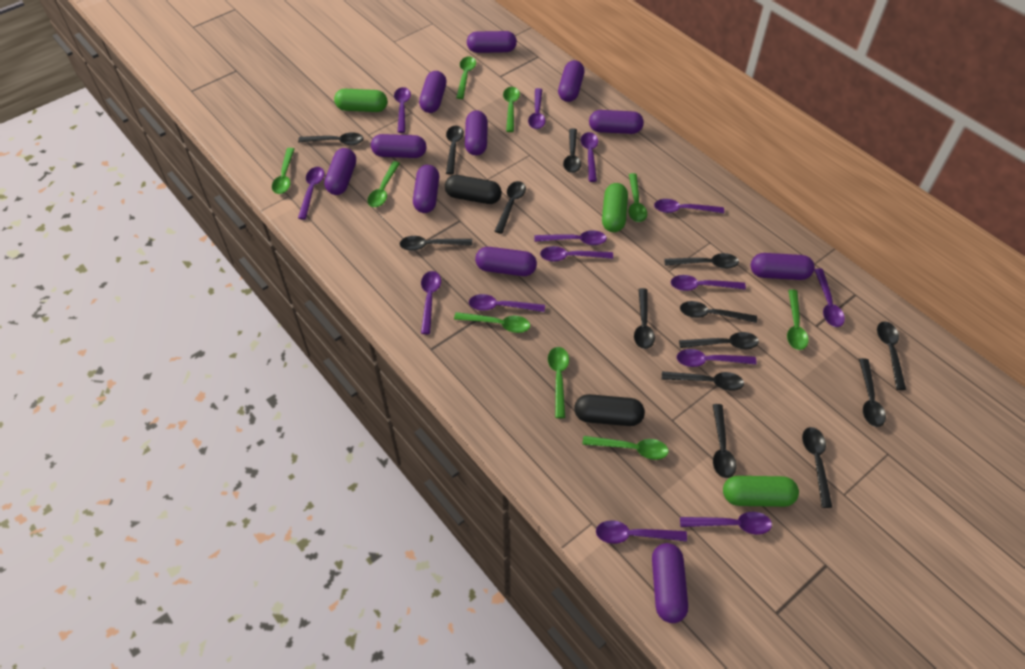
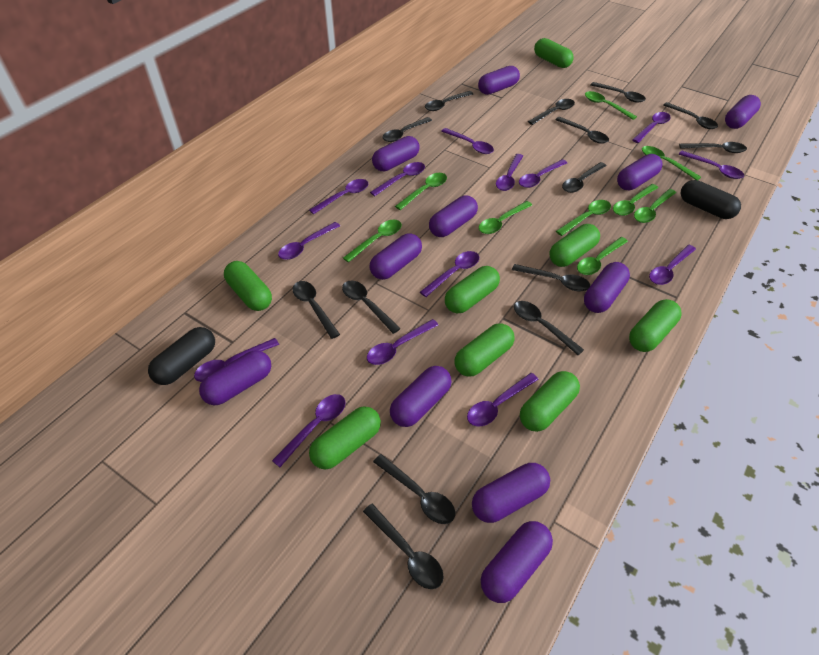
green capsule: 3 -> 8

